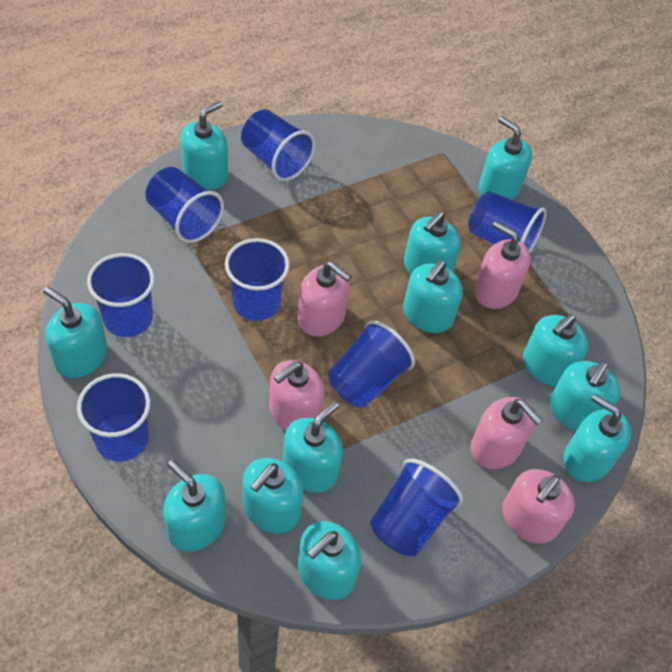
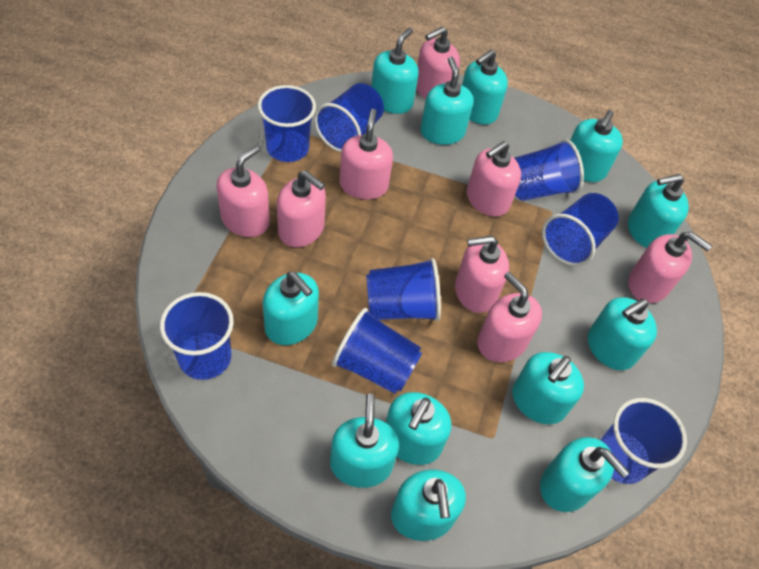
pink soap dispenser: 5 -> 8

